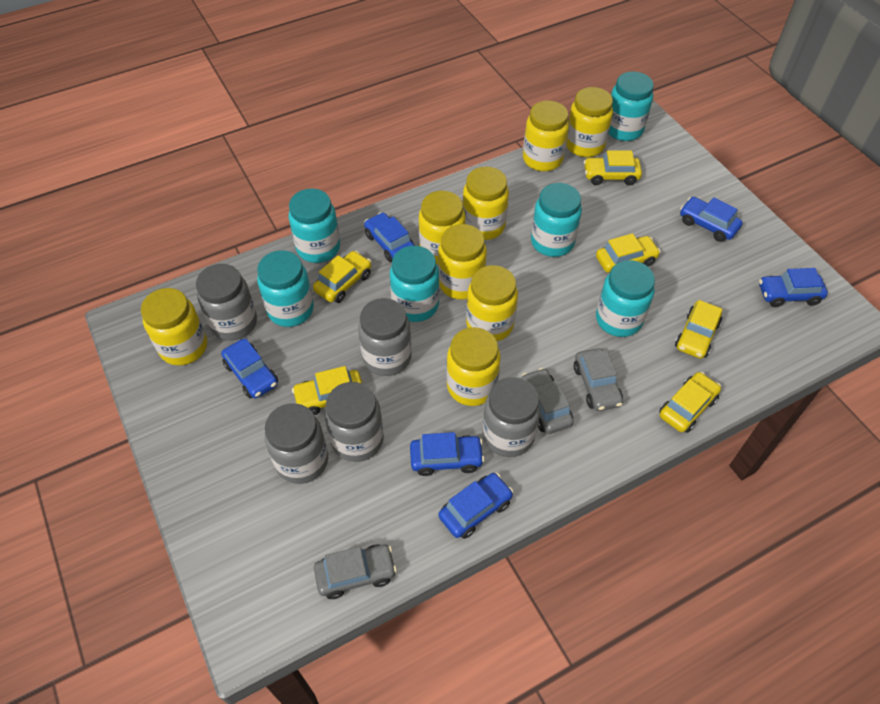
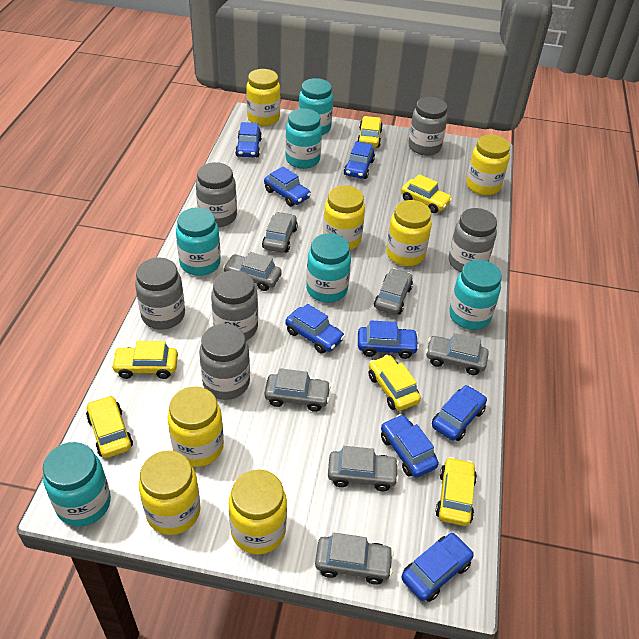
blue car: 6 -> 8
grey car: 3 -> 7
grey jar: 5 -> 6
yellow jar: 8 -> 7

